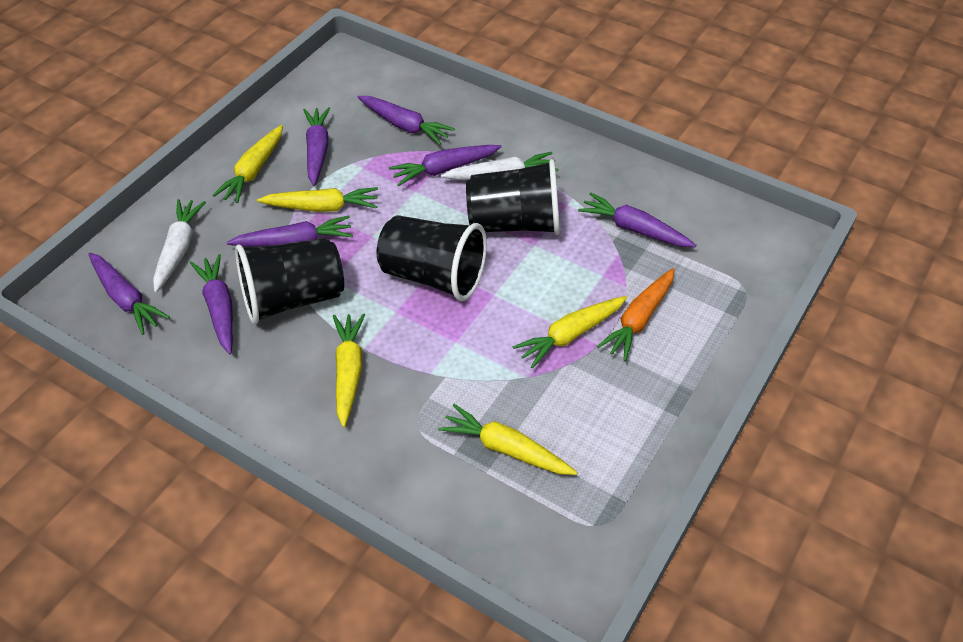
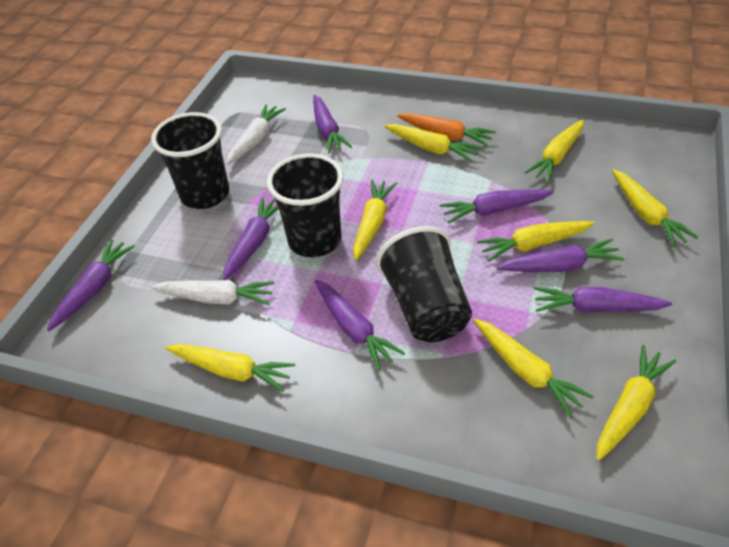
yellow carrot: 5 -> 8

